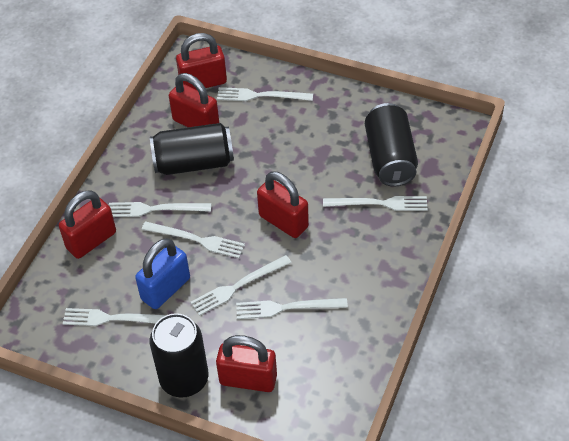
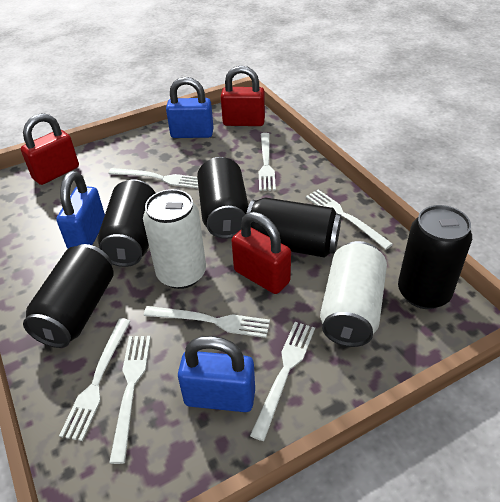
black can: 3 -> 5
blue padlock: 1 -> 3
red padlock: 5 -> 3
white can: 0 -> 2

